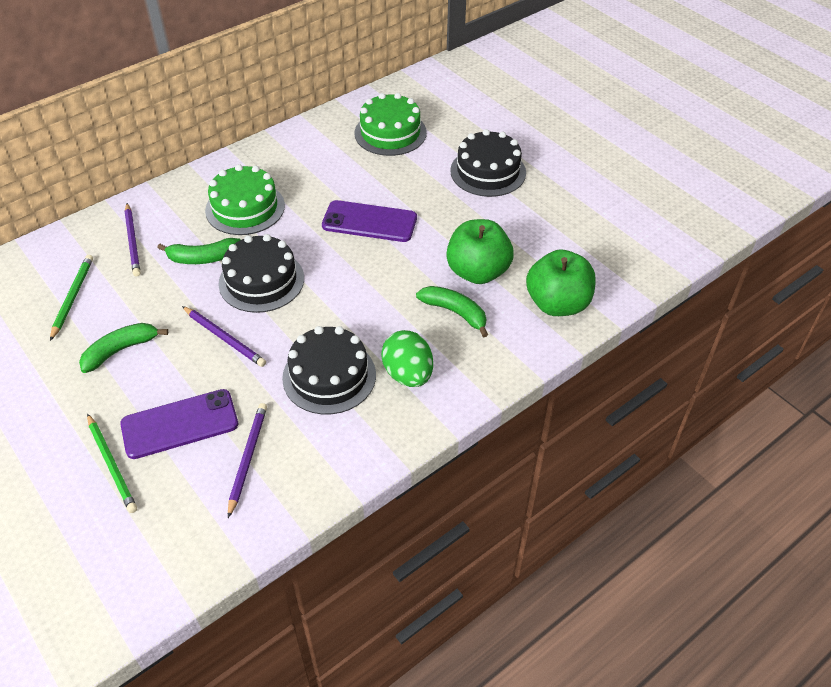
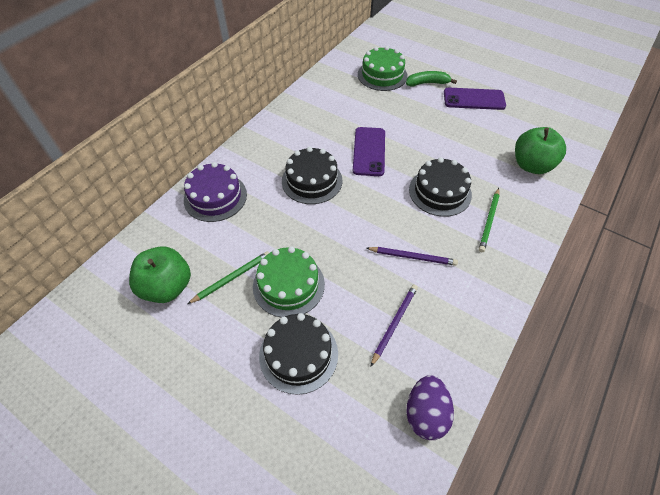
green banana: 3 -> 1
green egg: 1 -> 0
purple cake: 0 -> 1
purple egg: 0 -> 1
purple pencil: 3 -> 2

